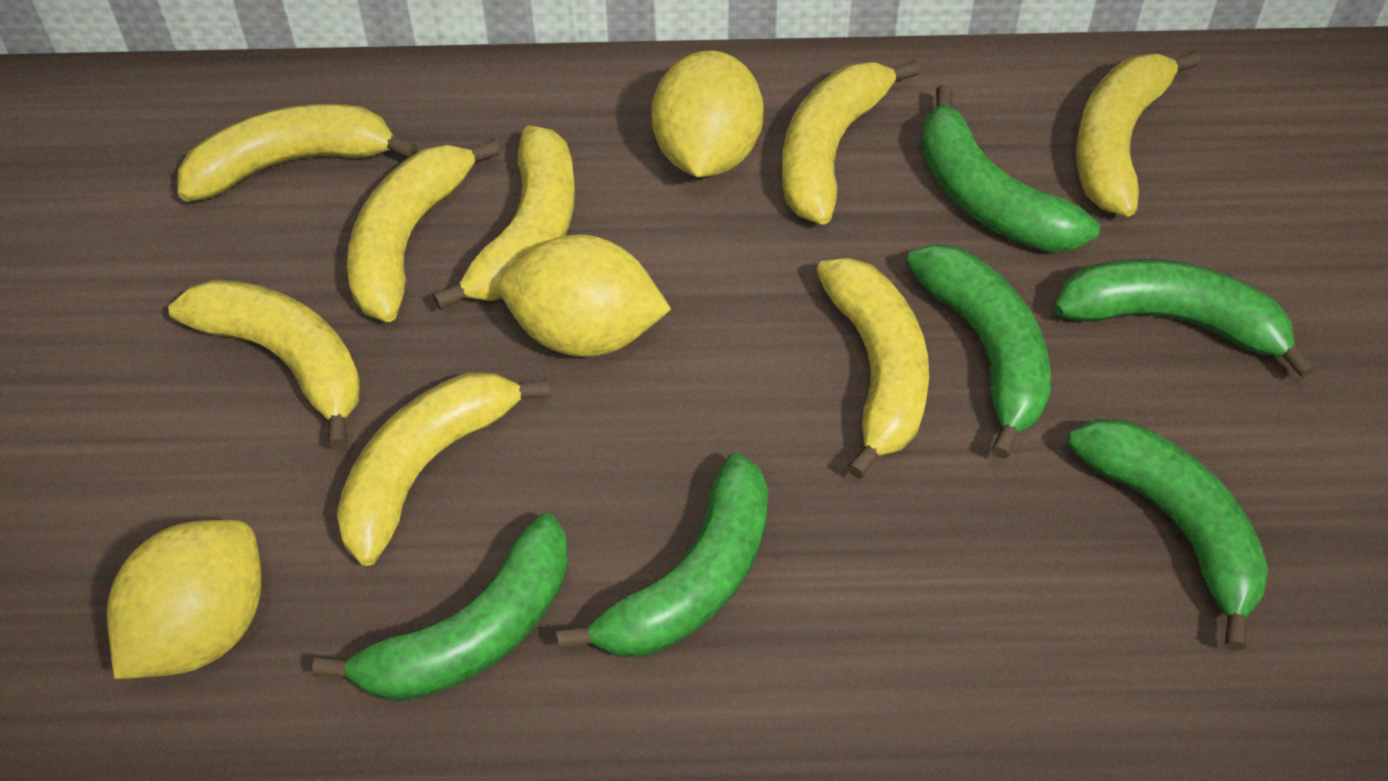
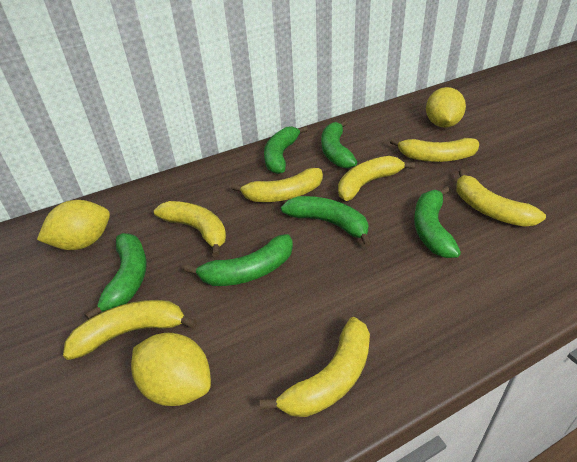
yellow banana: 8 -> 7

